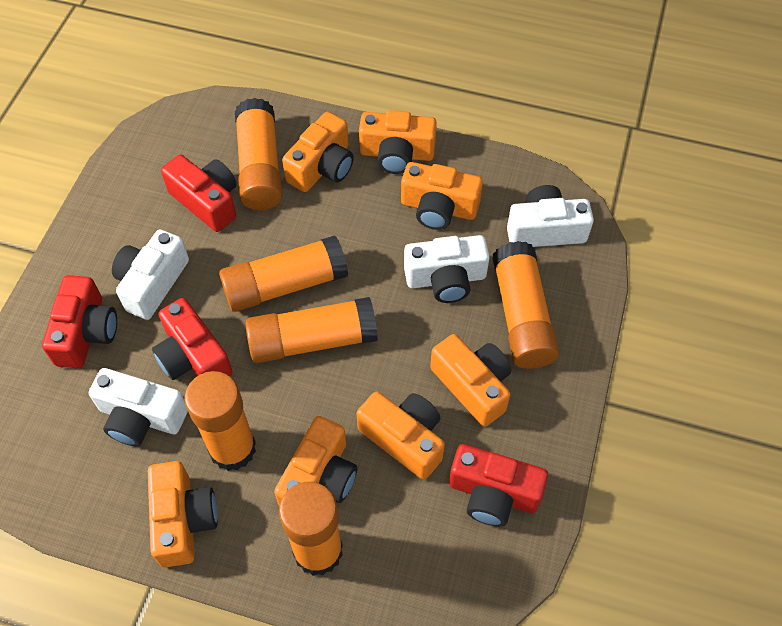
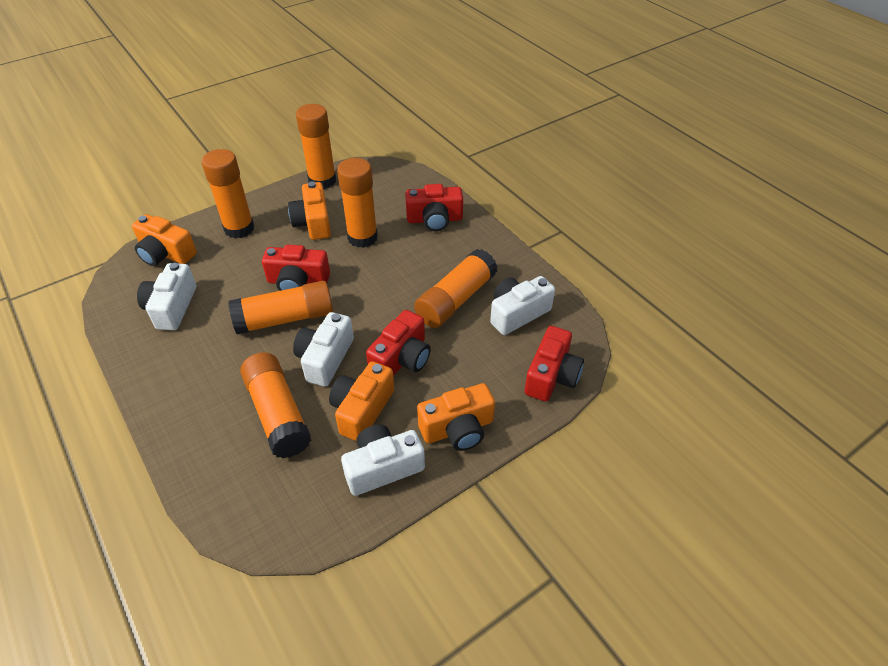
orange camera: 7 -> 4

